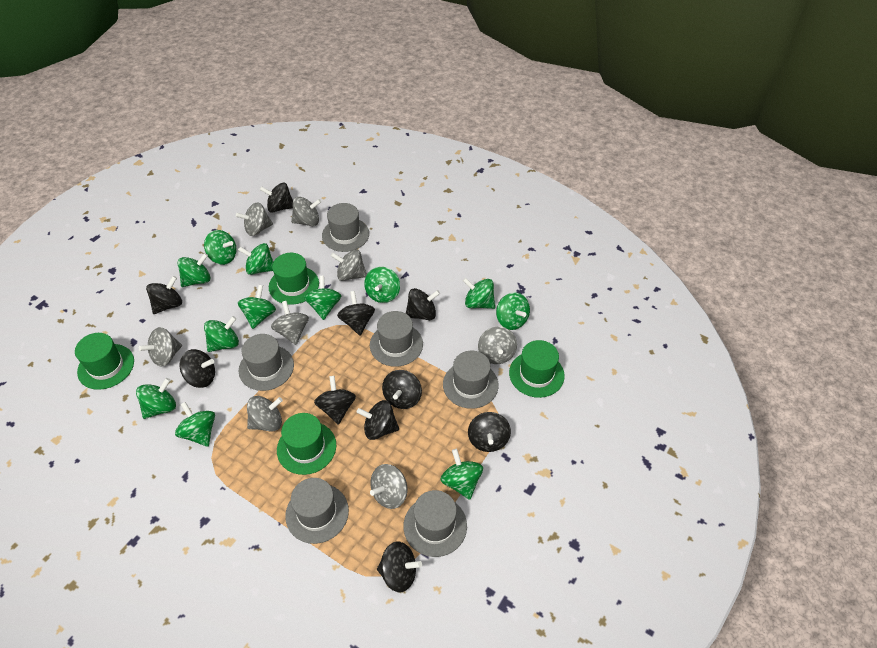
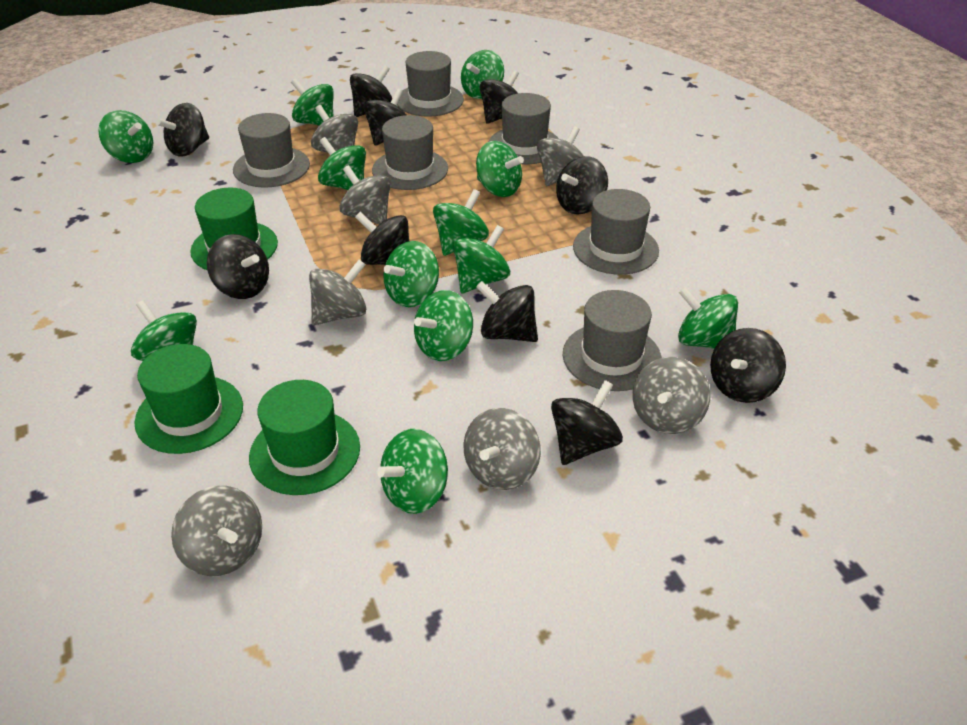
green hat: 4 -> 3
grey spinning top: 8 -> 7

